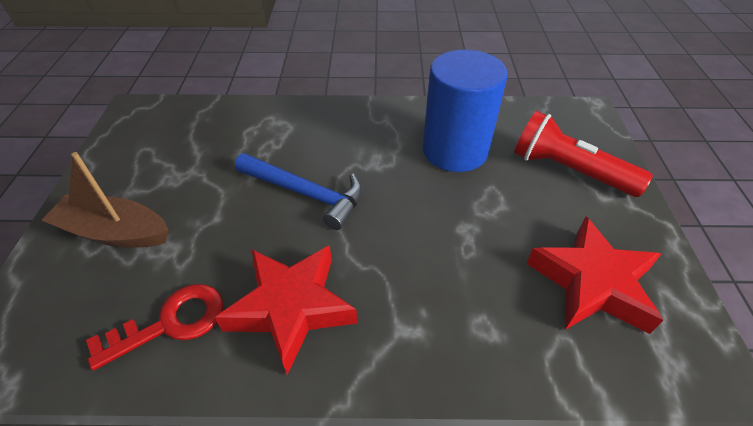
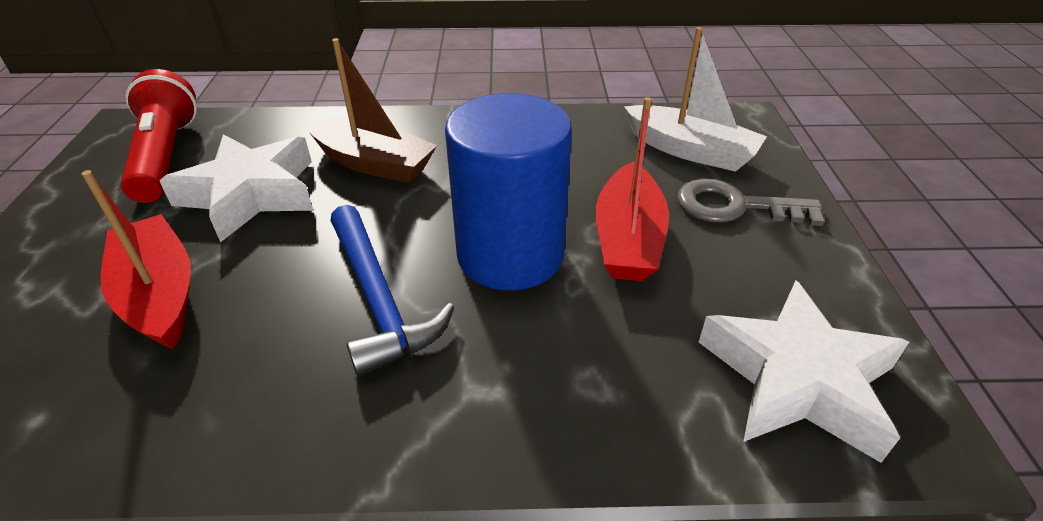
grey key: 0 -> 1
red boat: 0 -> 2
red key: 1 -> 0
red star: 2 -> 0
white boat: 0 -> 1
white star: 0 -> 2

